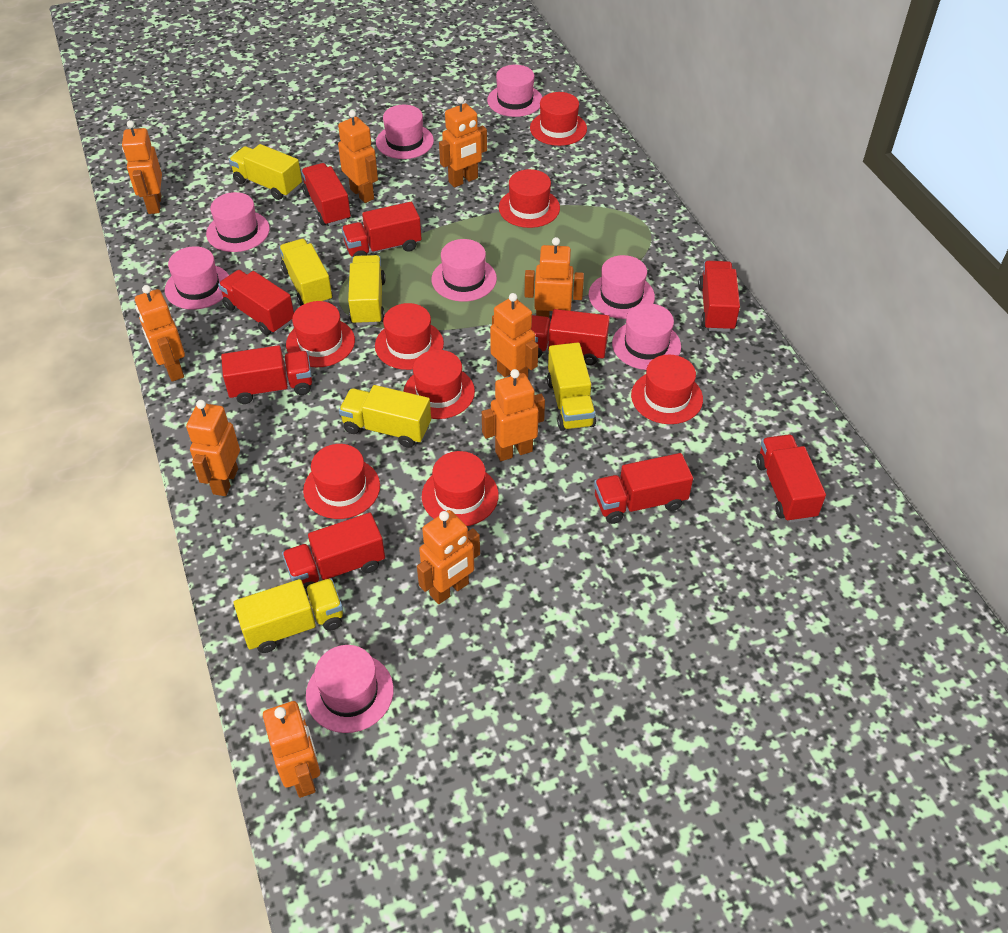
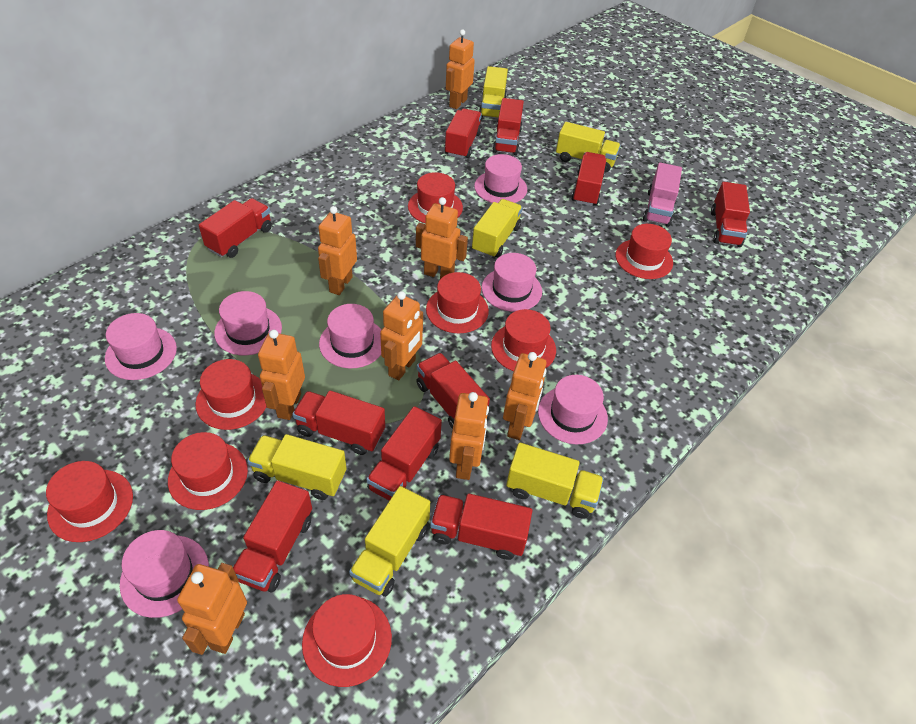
orange robot: 10 -> 8
pink hat: 8 -> 7
pink truck: 0 -> 1
red truck: 9 -> 10

